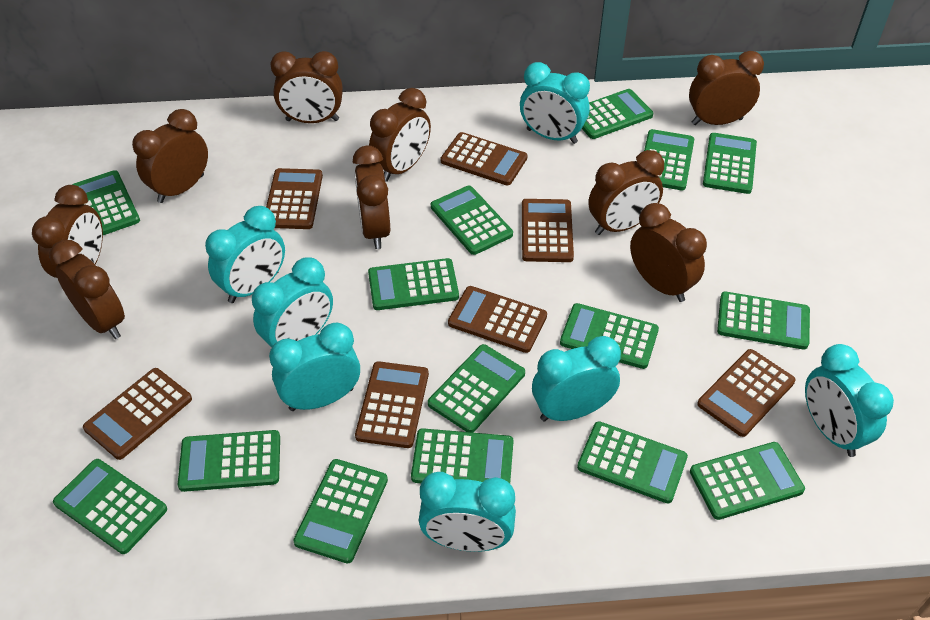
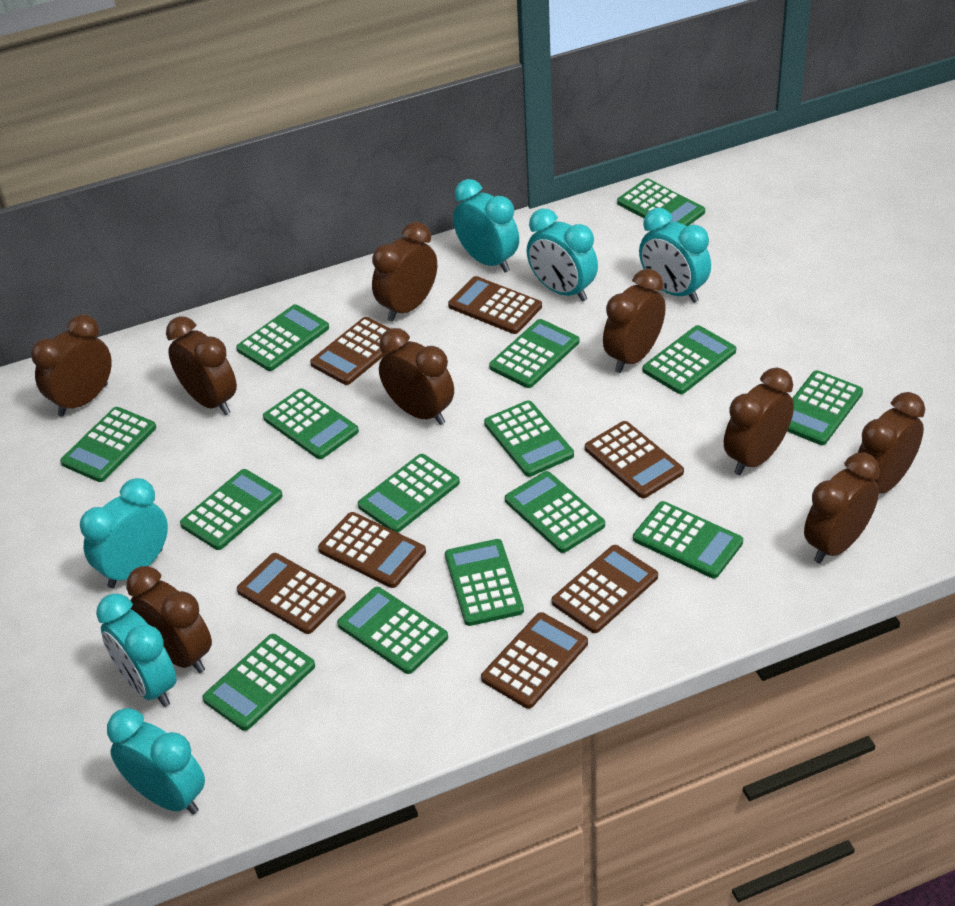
turquoise clock: 7 -> 6

